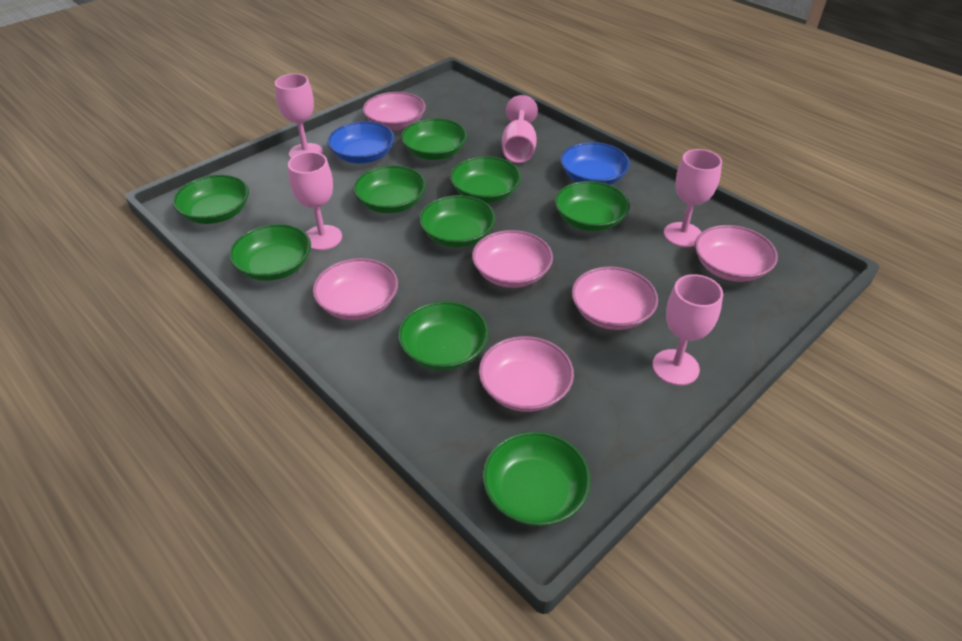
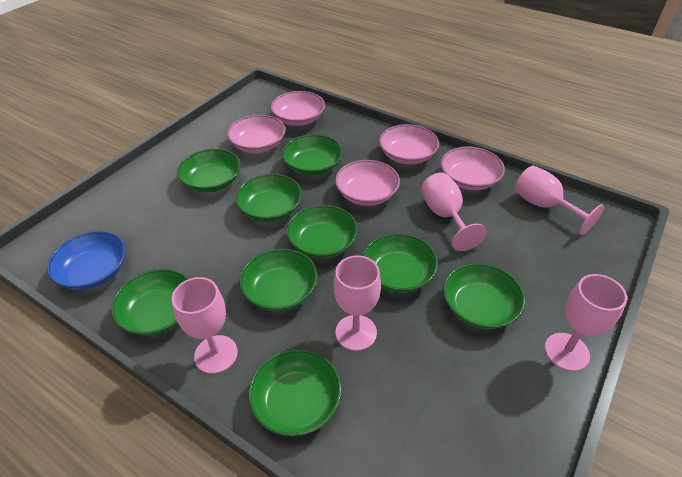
blue bowl: 2 -> 1
pink bowl: 6 -> 5

